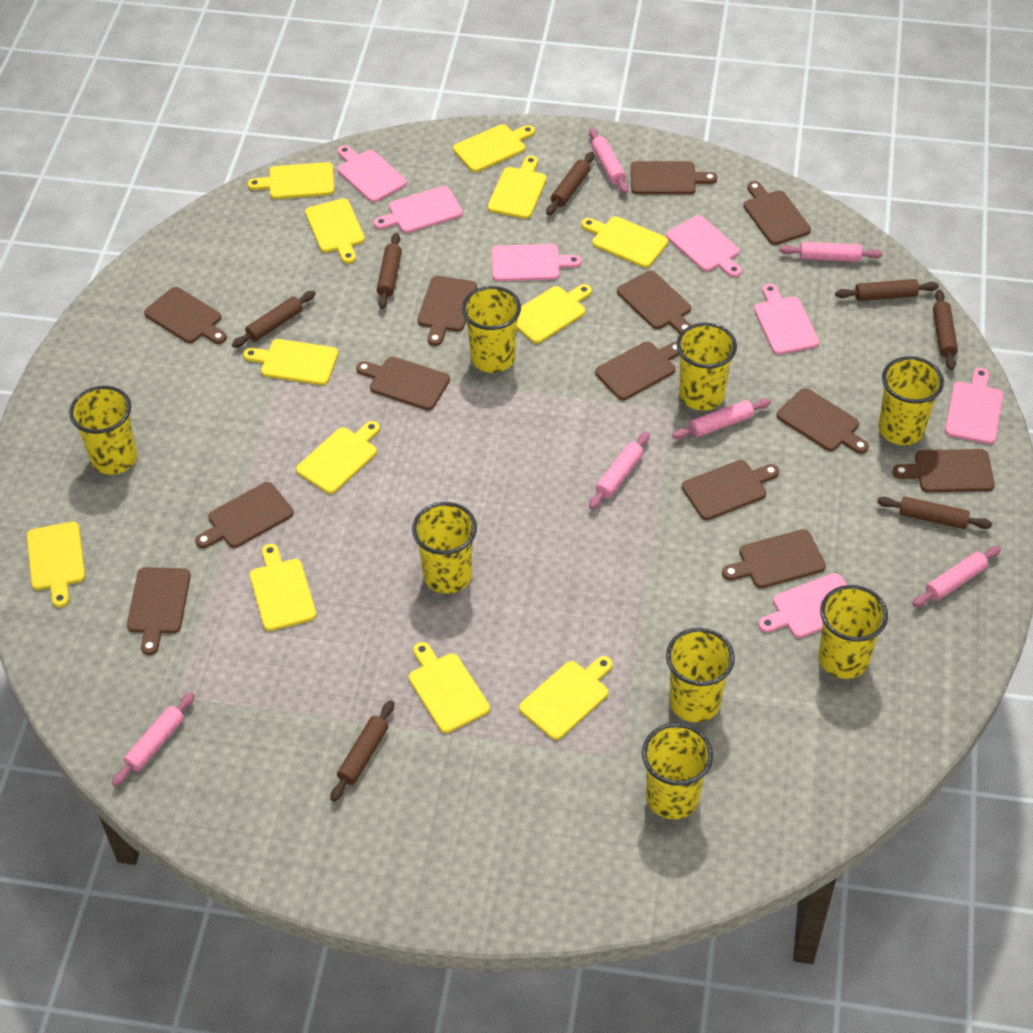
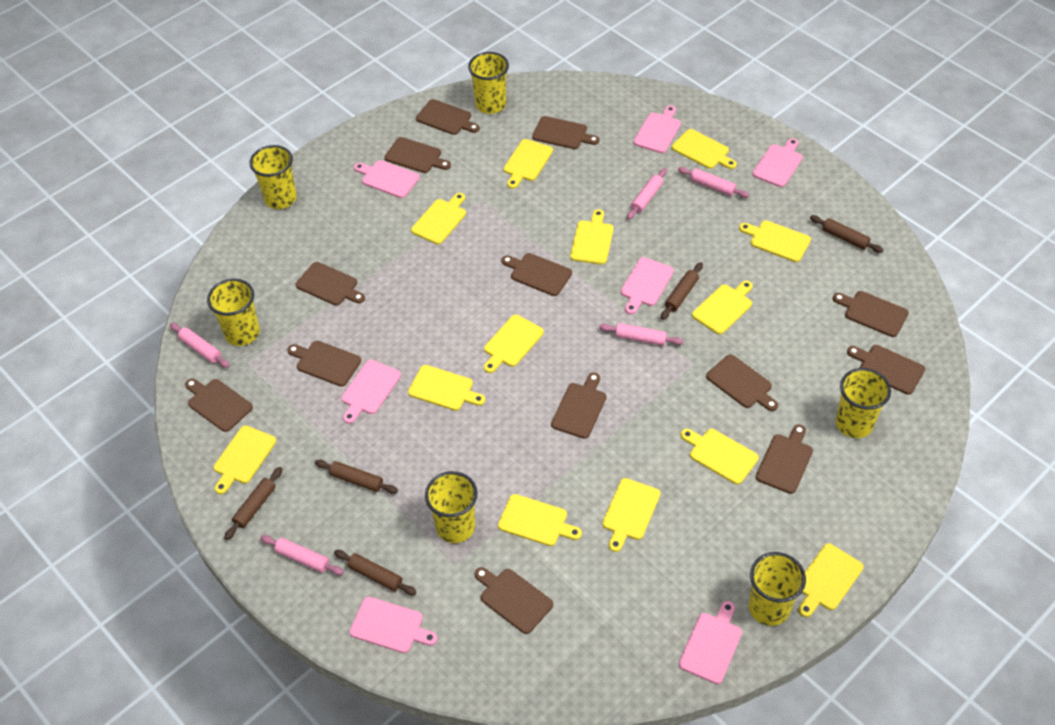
brown rolling pin: 7 -> 5
pink rolling pin: 6 -> 5
yellow cup: 8 -> 6
yellow cutting board: 12 -> 13

